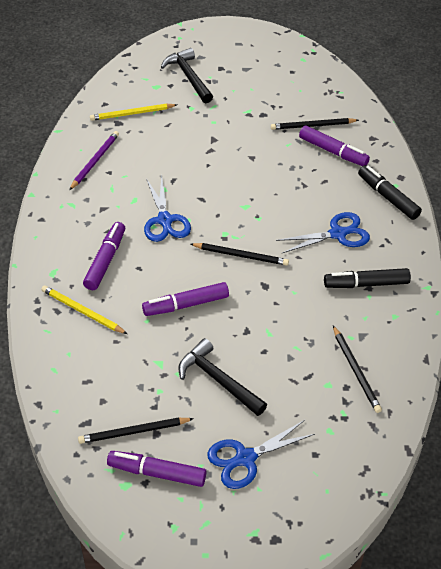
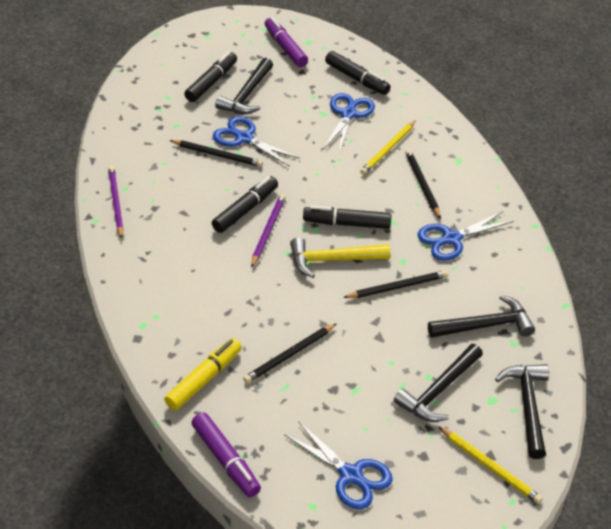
black hammer: 2 -> 4
black marker: 2 -> 4
blue scissors: 3 -> 4
purple marker: 4 -> 2
purple pencil: 1 -> 2
yellow hammer: 0 -> 1
yellow marker: 0 -> 1

